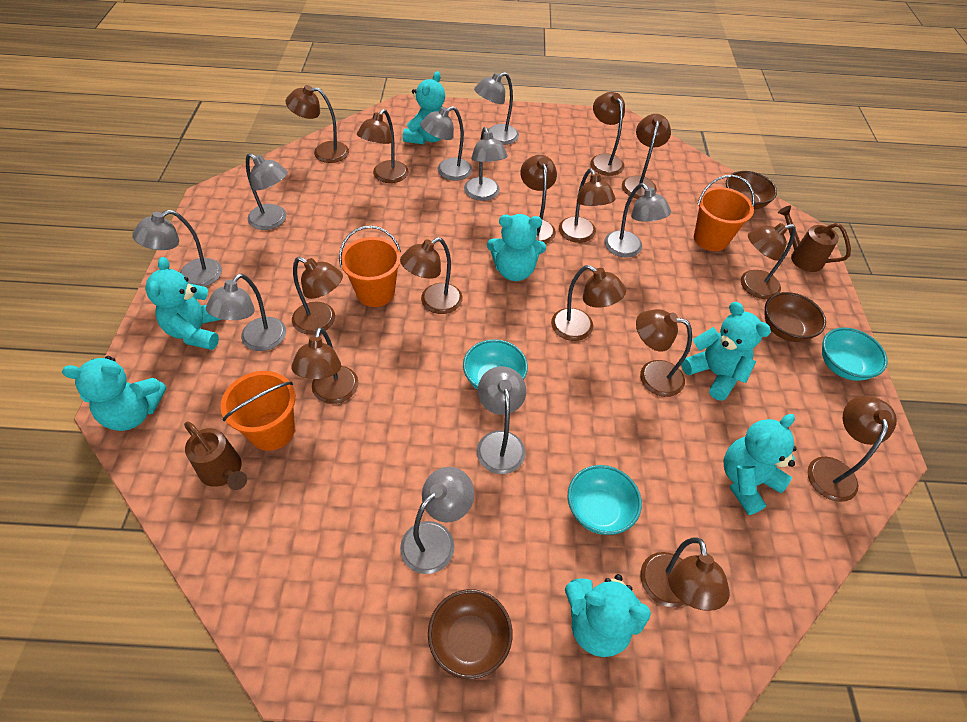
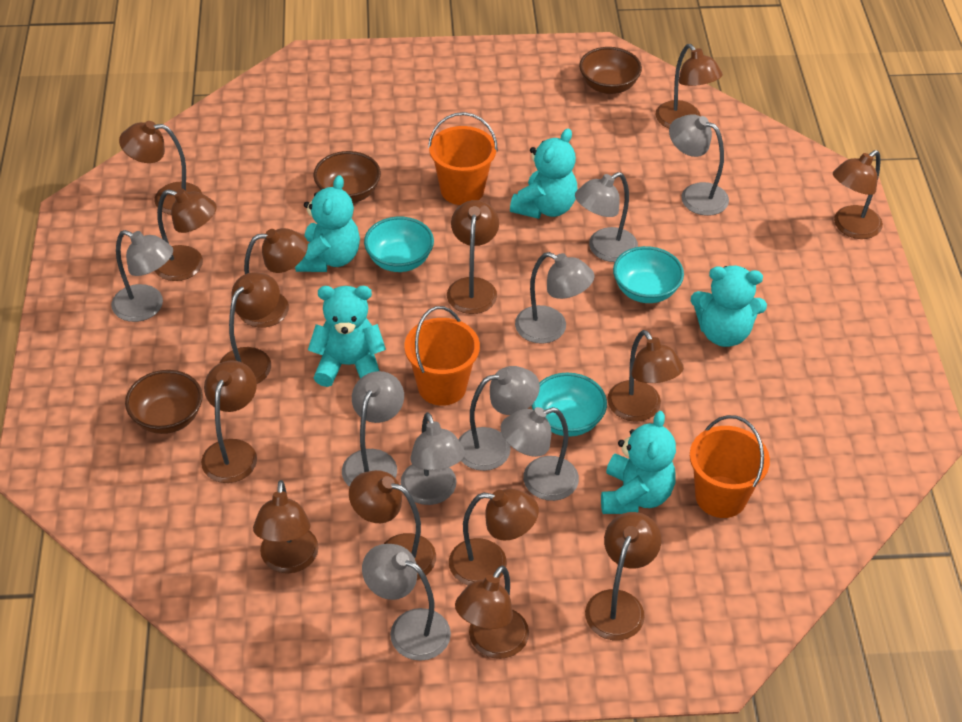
brown watering can: 2 -> 0
turquoise teddy bear: 7 -> 5

